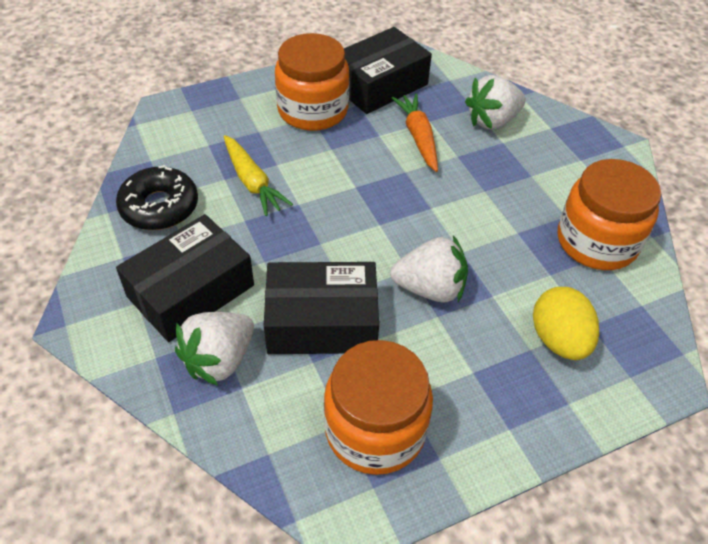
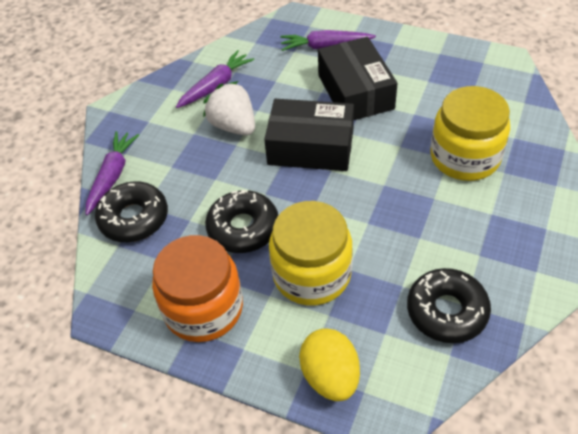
black box: 3 -> 2
black donut: 1 -> 3
orange carrot: 1 -> 0
orange jar: 3 -> 1
purple carrot: 0 -> 3
white strawberry: 3 -> 1
yellow carrot: 1 -> 0
yellow jar: 0 -> 2

